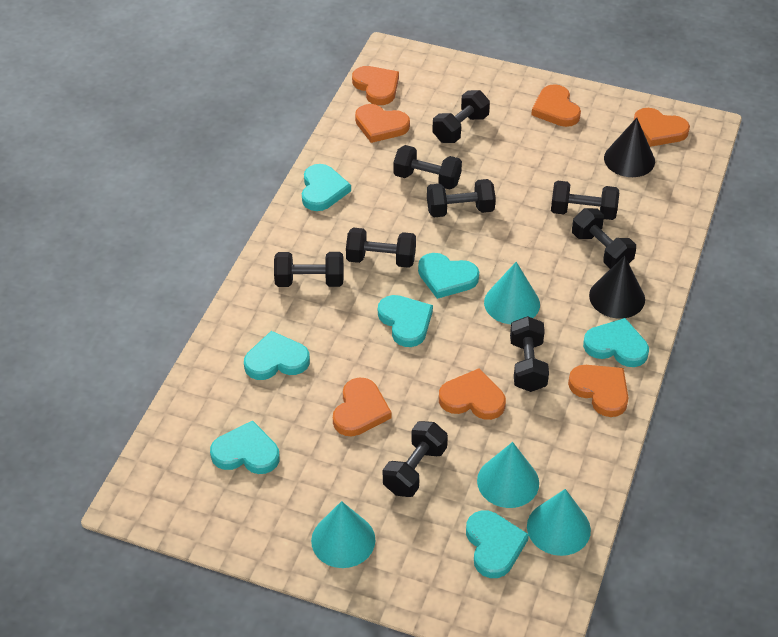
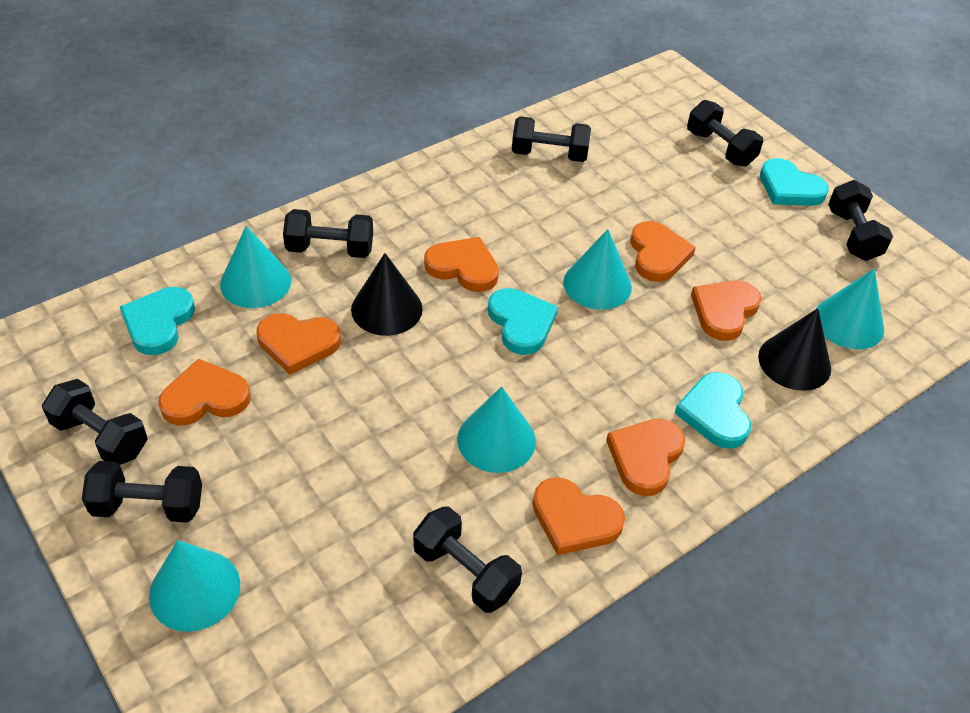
black dumbbell: 9 -> 7
turquoise cone: 4 -> 5
turquoise heart: 7 -> 4

